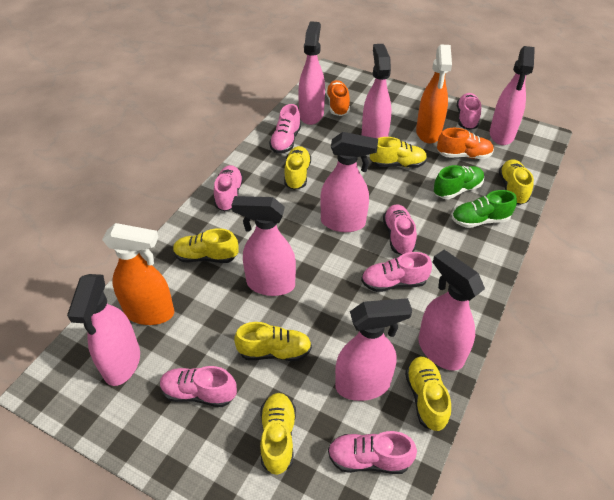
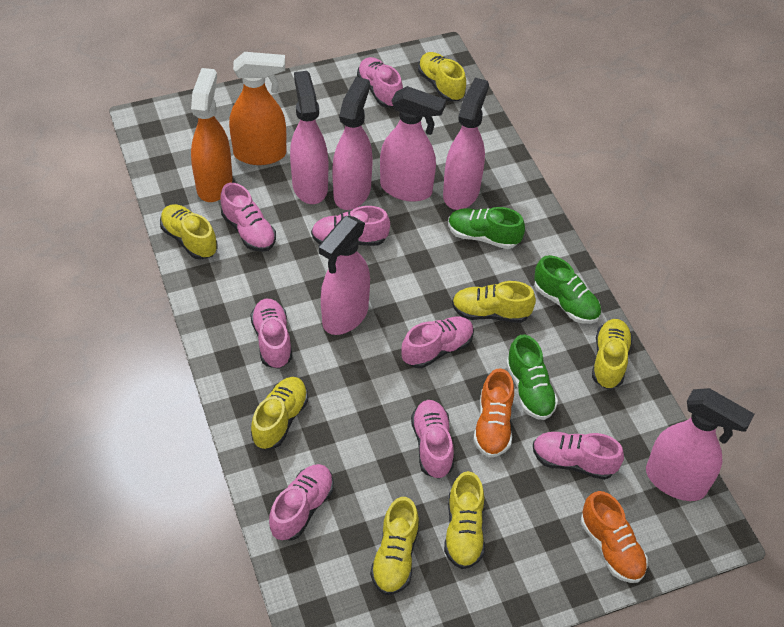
green shoe: 2 -> 3
pink shoe: 7 -> 8
pink spray bottle: 8 -> 6

